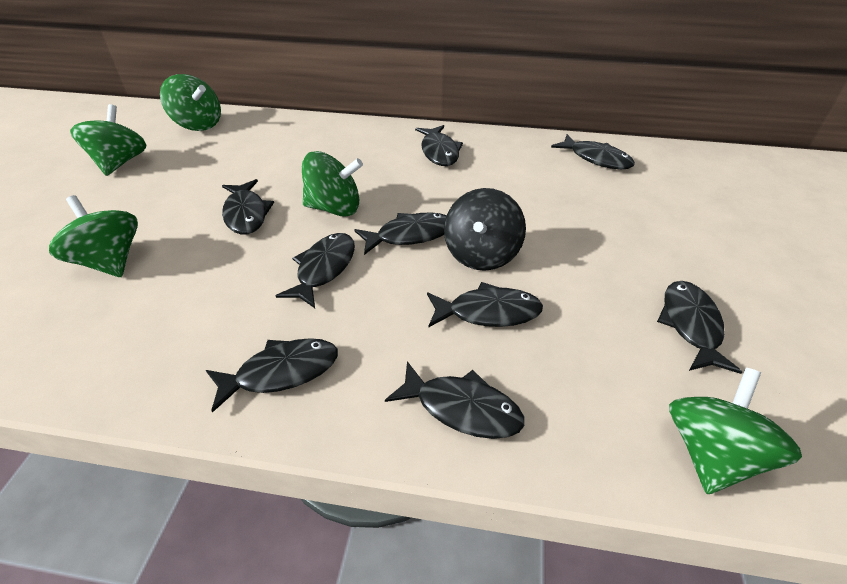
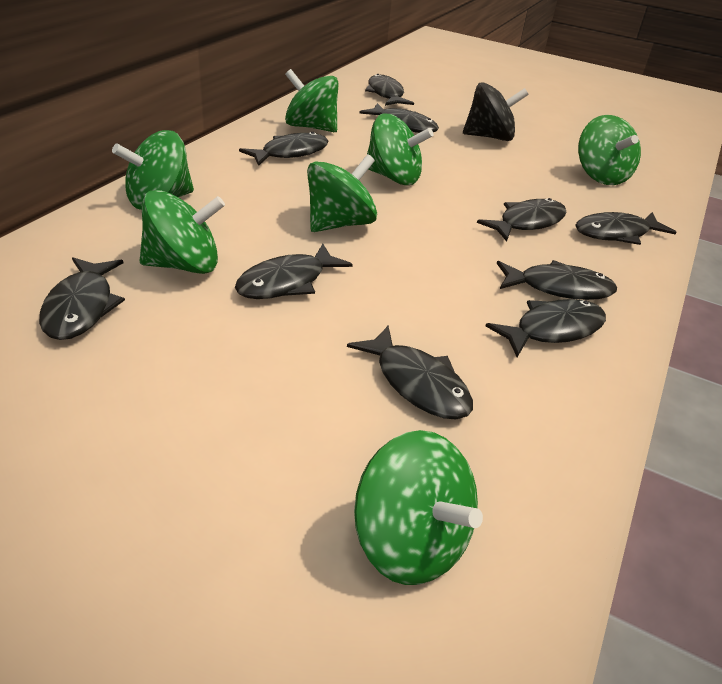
black fish: 9 -> 10
green spinning top: 5 -> 7

